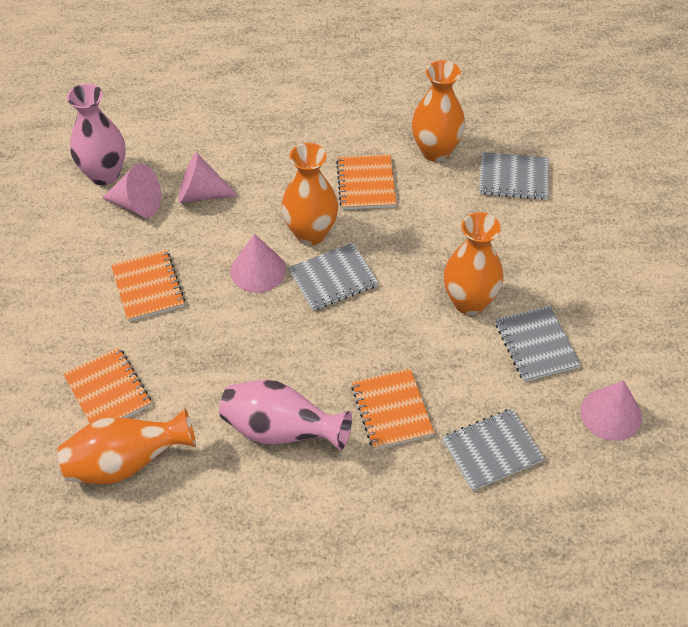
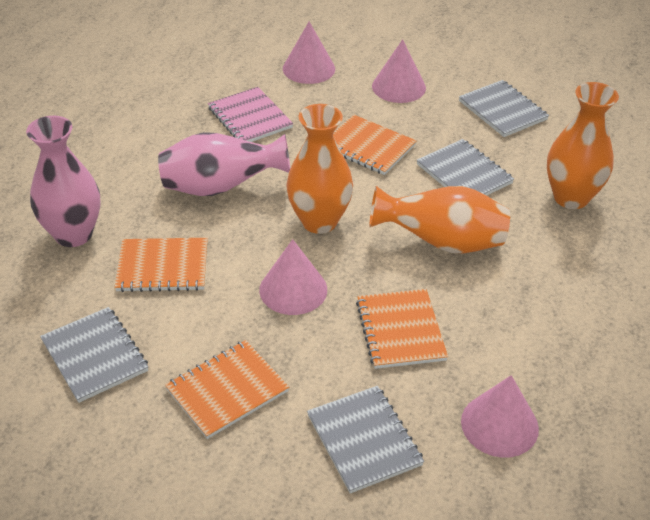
orange vase: 4 -> 3
pink notebook: 0 -> 1

